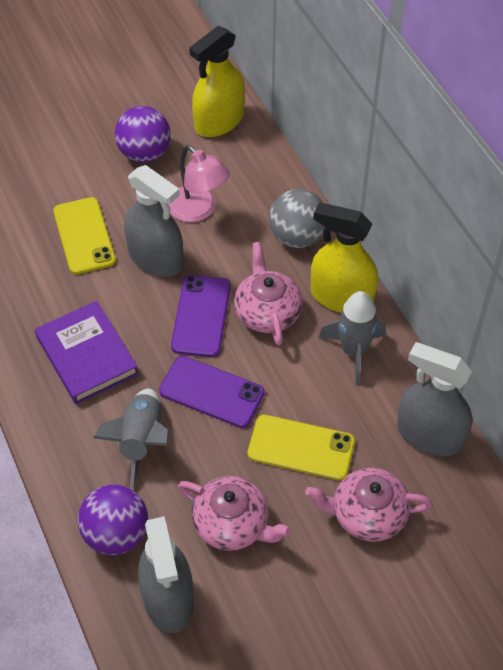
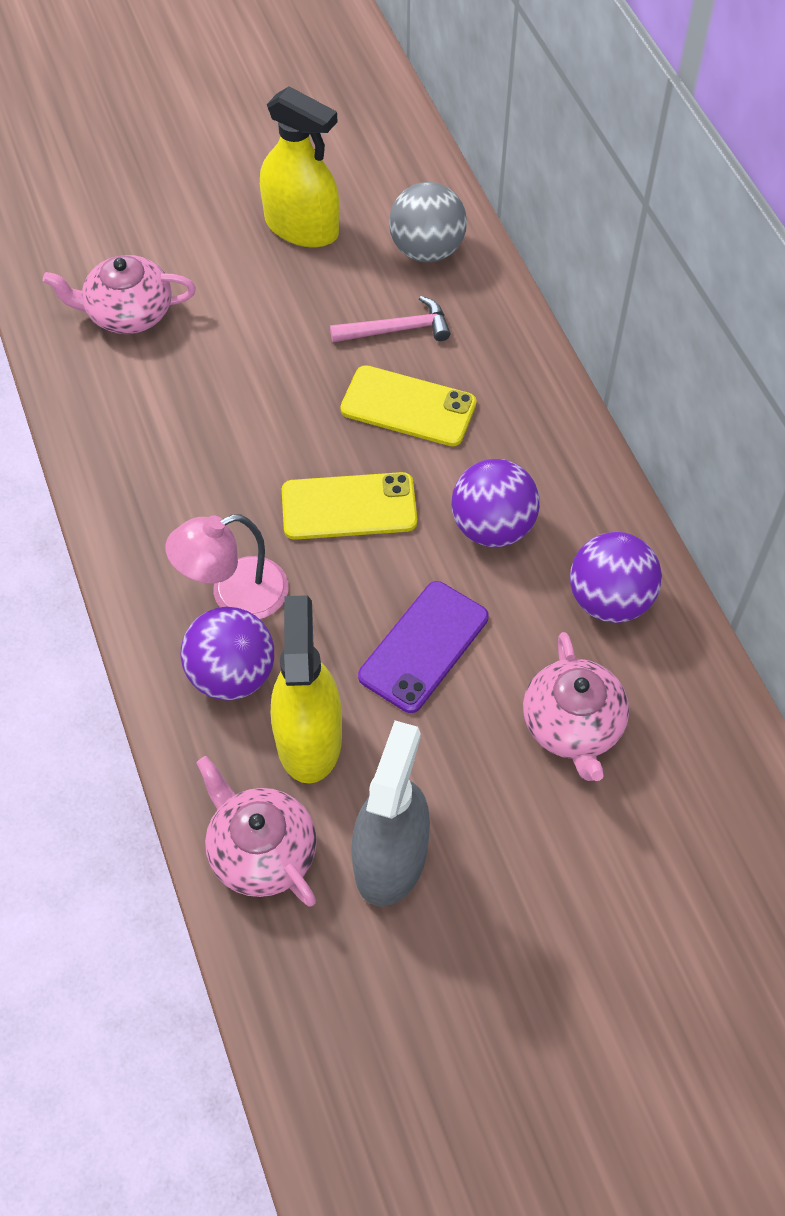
grey rocket: 2 -> 0
grey spray bottle: 3 -> 1
pink hammer: 0 -> 1
purple ball: 2 -> 3
purple book: 1 -> 0
purple phone: 2 -> 1

